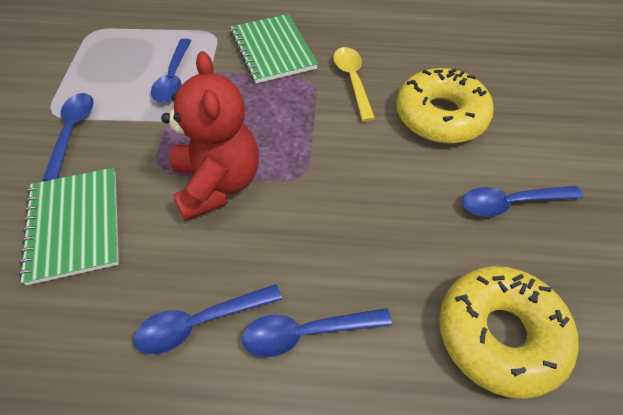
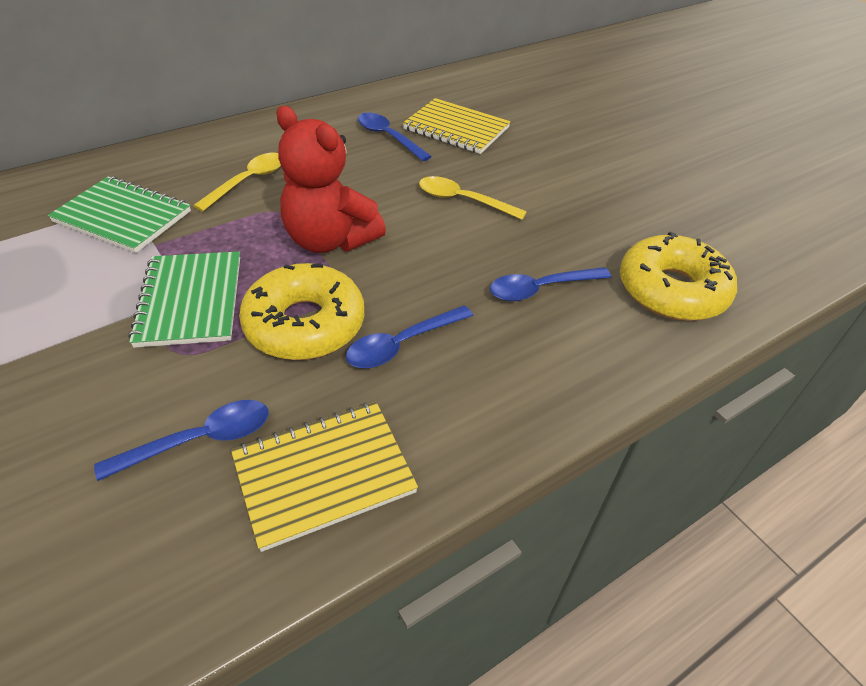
blue spoon: 5 -> 4
yellow notebook: 0 -> 2
yellow spoon: 1 -> 2

